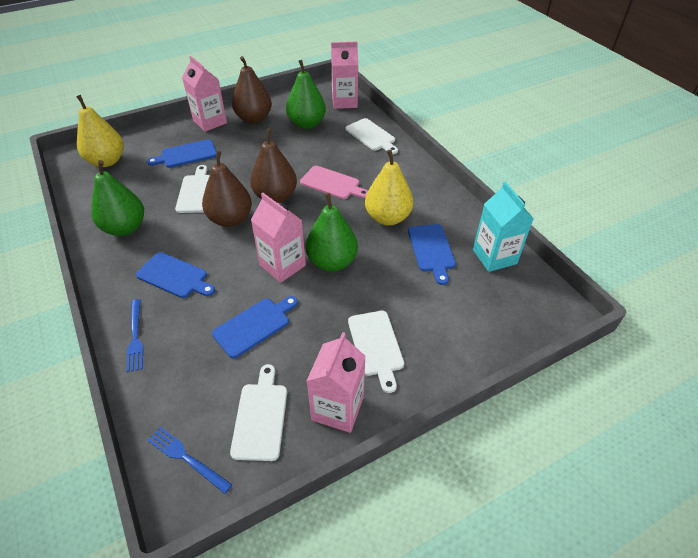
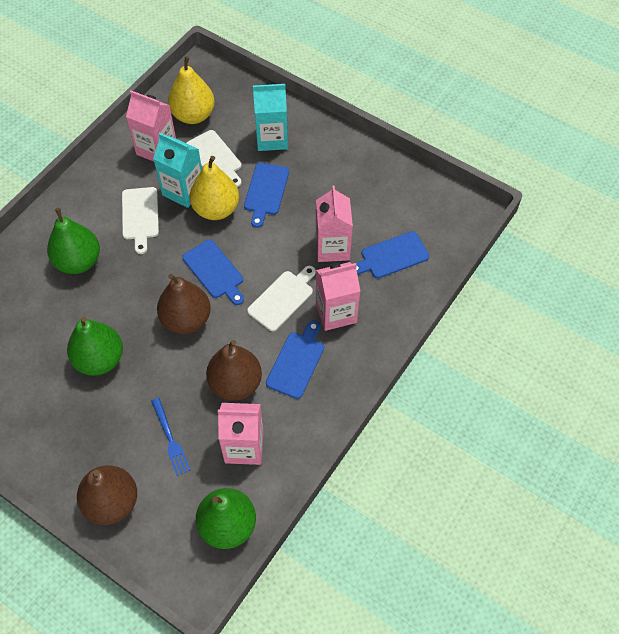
blue fork: 2 -> 1
pink cutting board: 1 -> 0
turquoise carton: 1 -> 2
white cutting board: 4 -> 3

